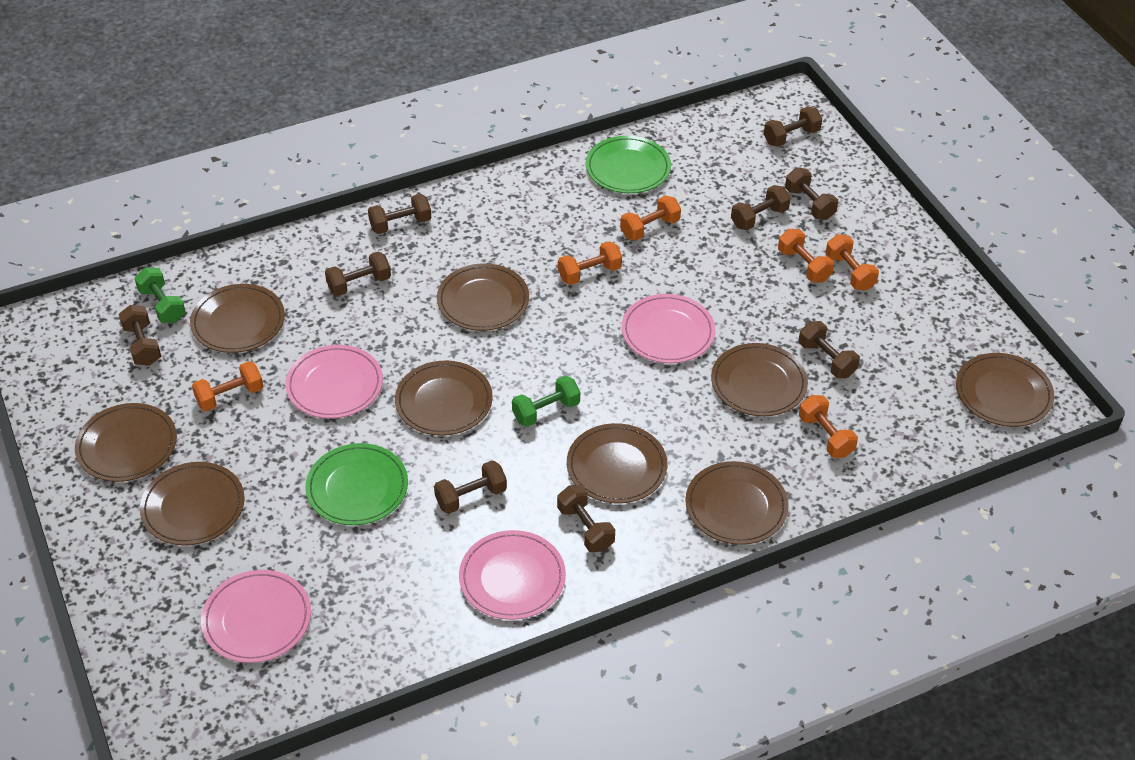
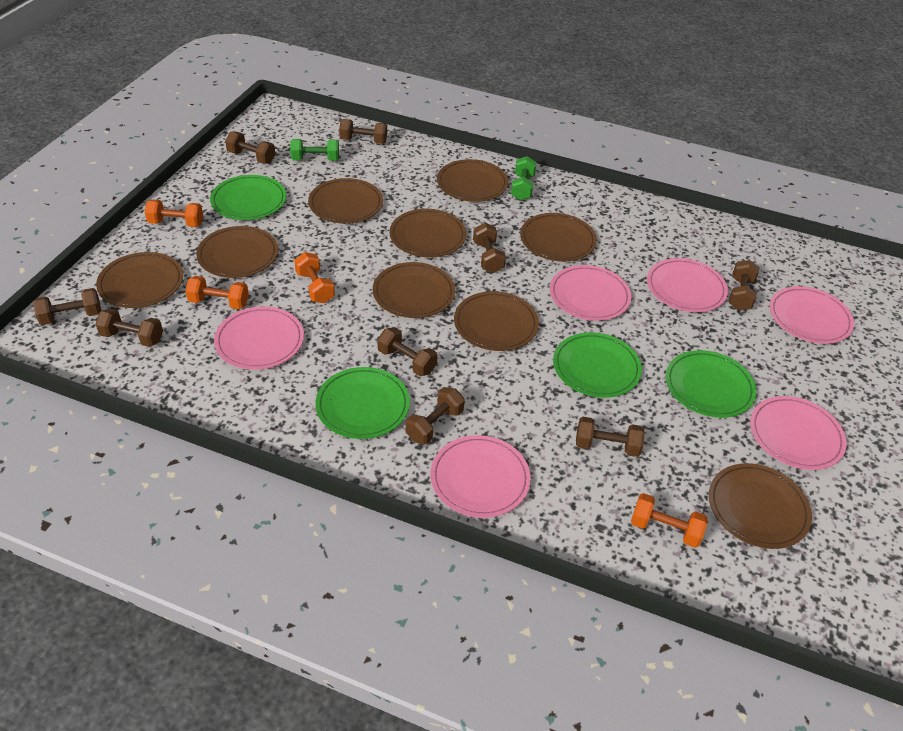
green plate: 2 -> 4
orange dumbbell: 6 -> 4
pink plate: 4 -> 6

